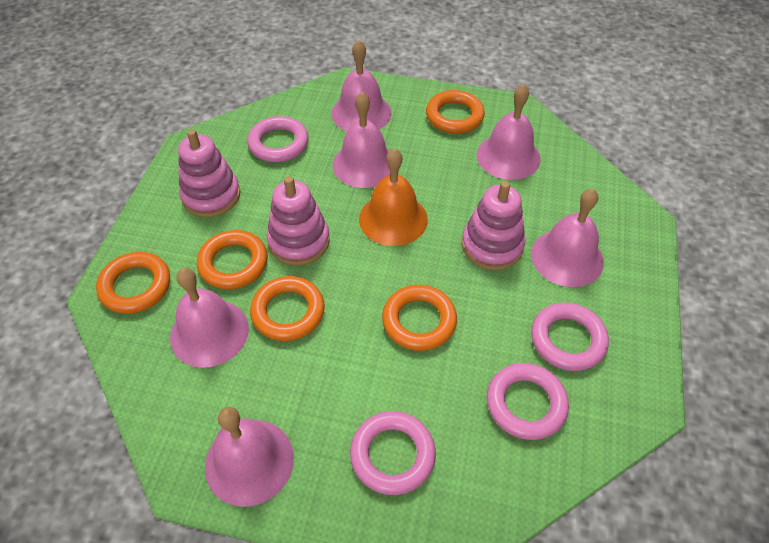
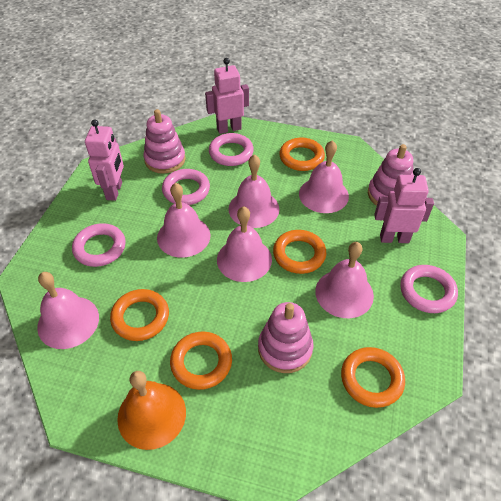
pink robot: 0 -> 3

